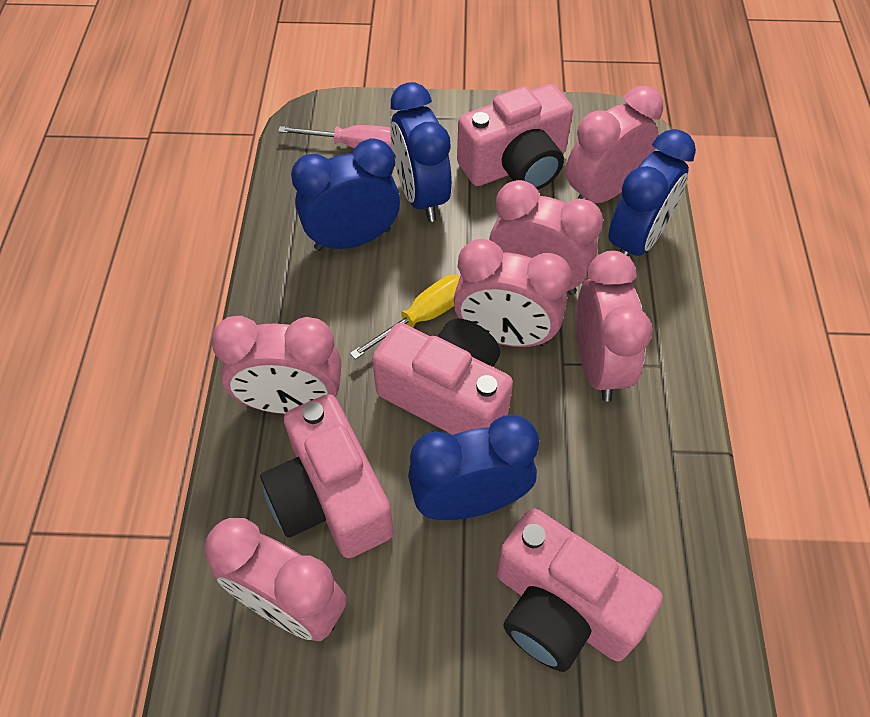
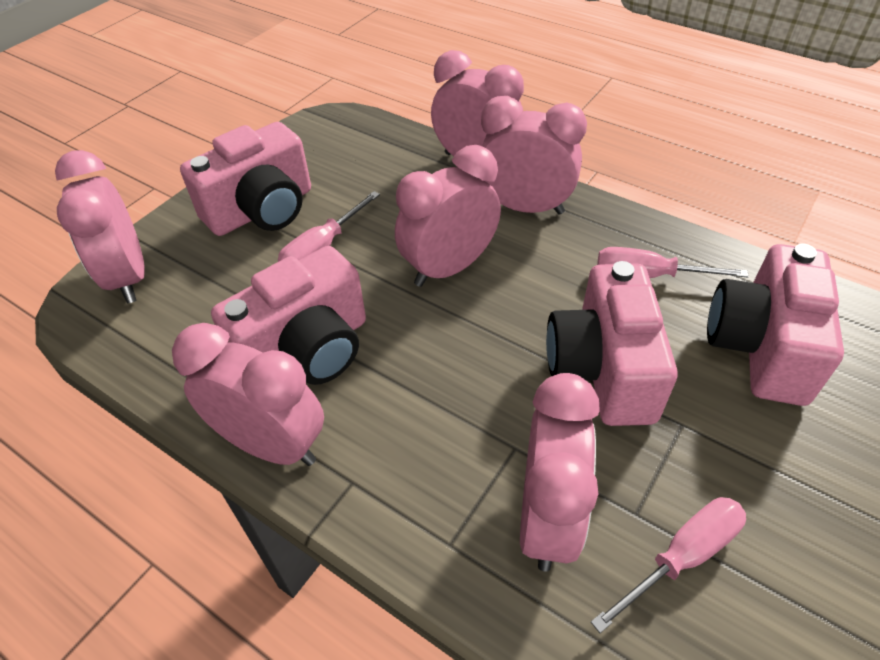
blue clock: 4 -> 0
pink screwdriver: 1 -> 3
yellow screwdriver: 1 -> 0

